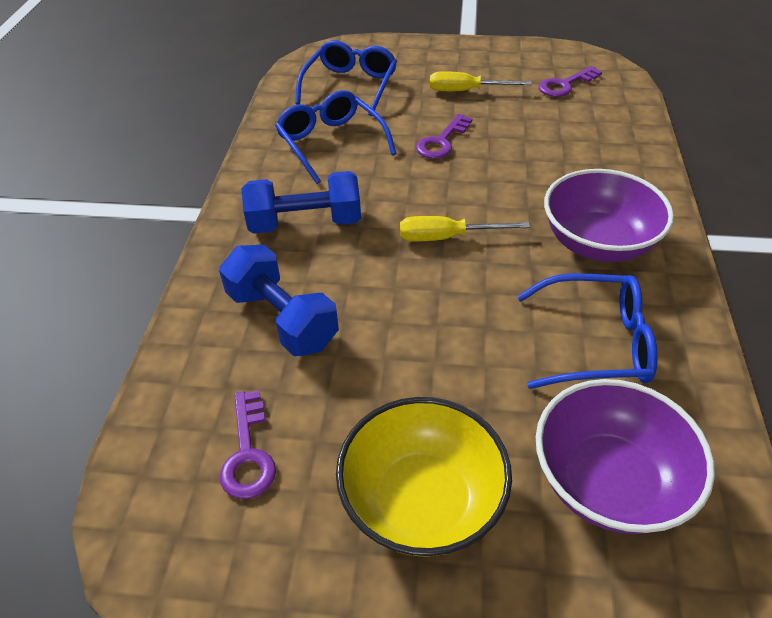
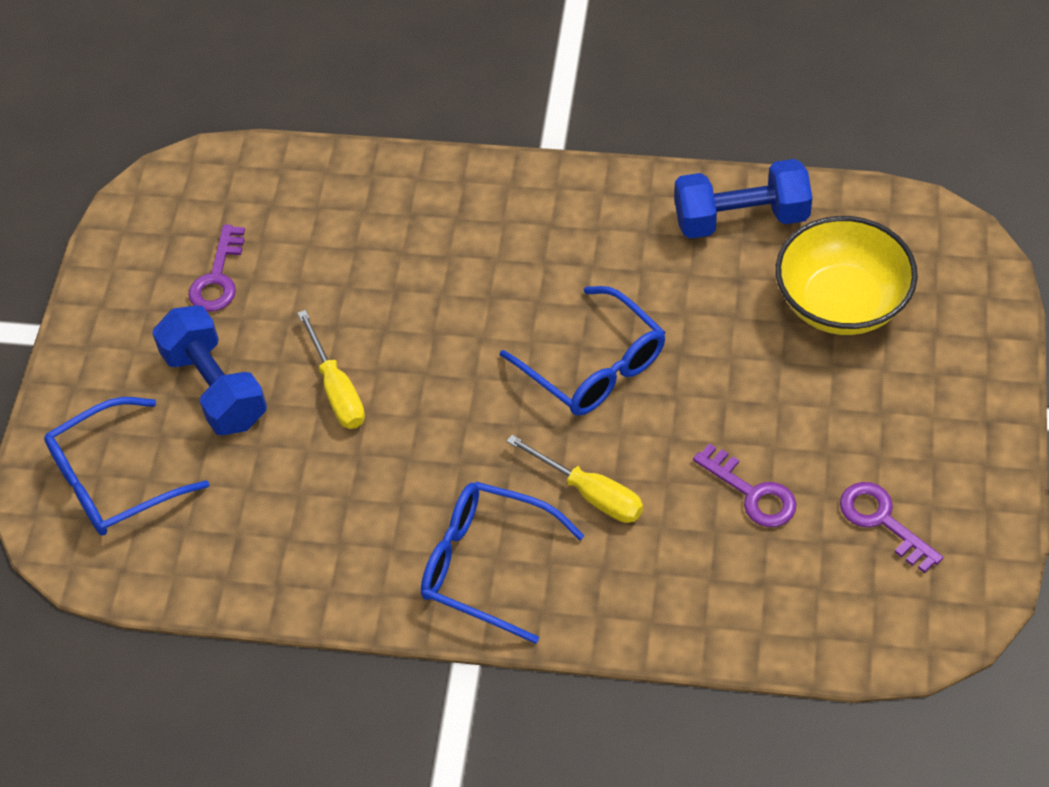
purple bowl: 2 -> 0

